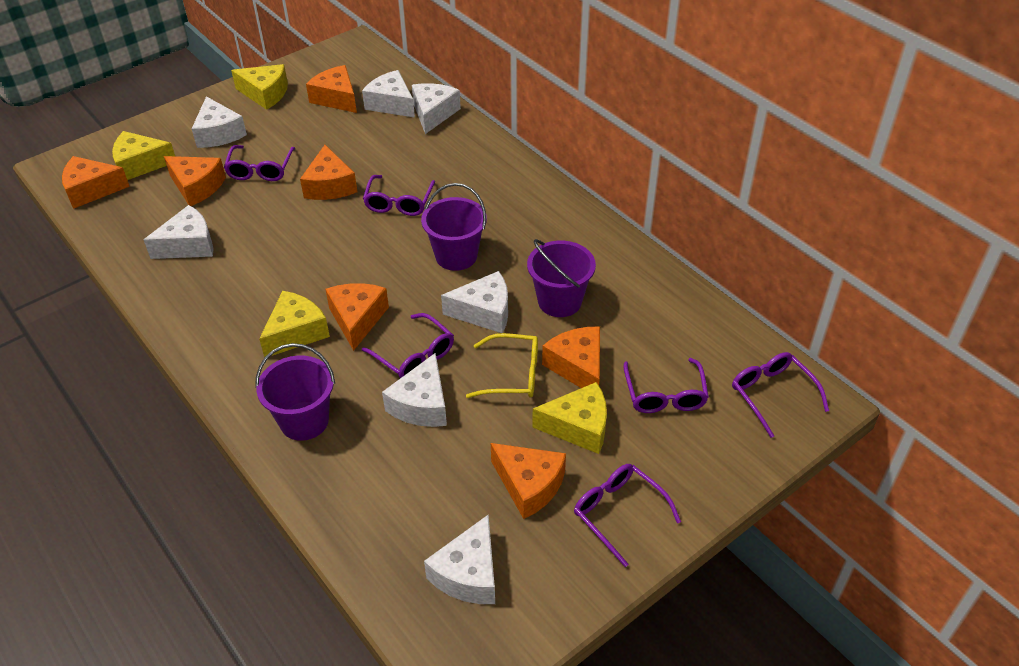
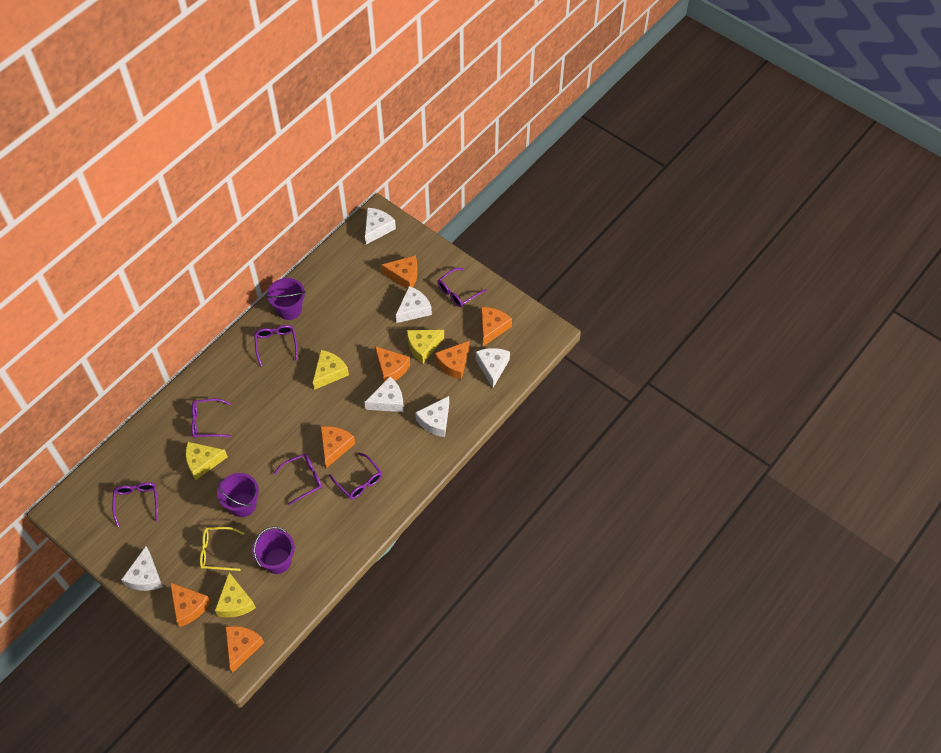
white cheese: 7 -> 6

